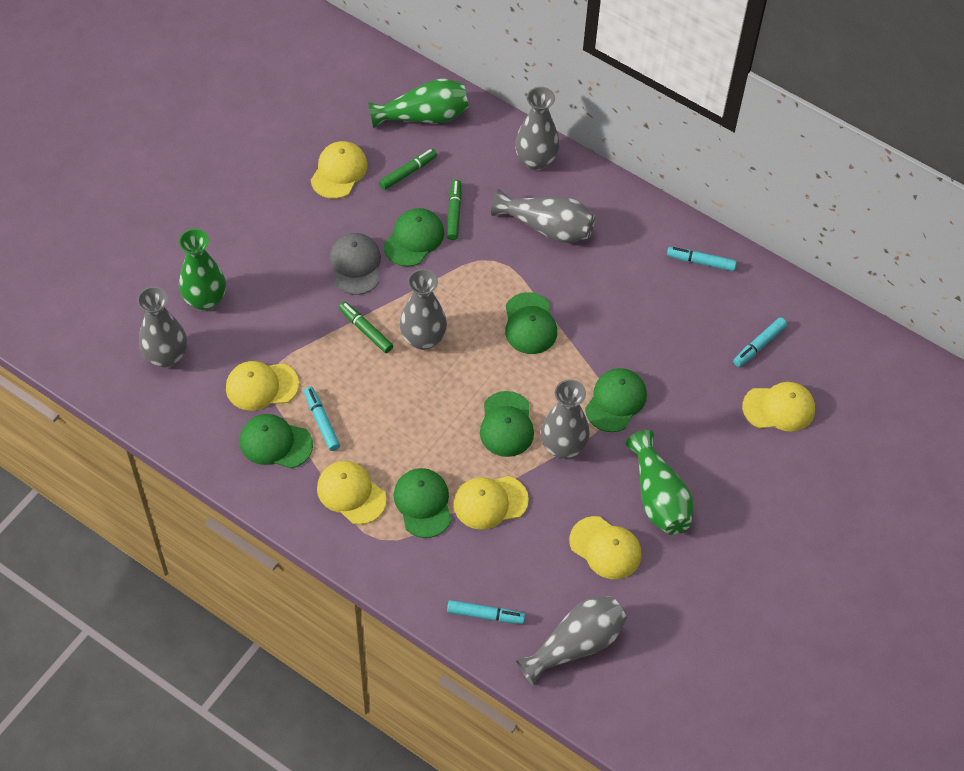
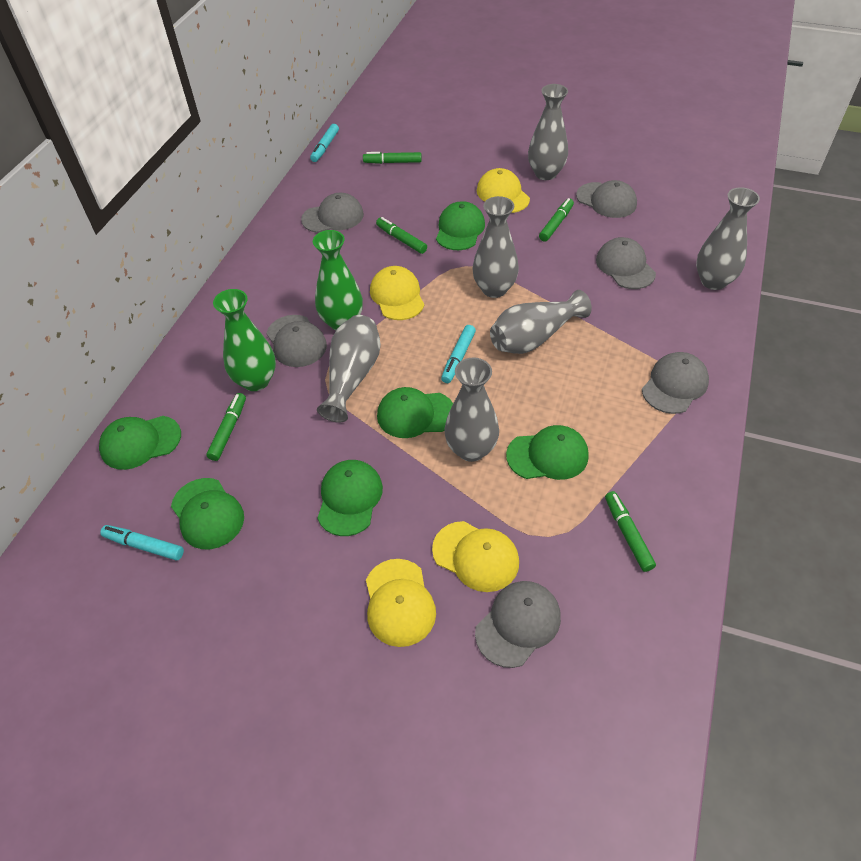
green marker: 3 -> 5
green vase: 3 -> 2
grey cap: 1 -> 6
turquoise marker: 4 -> 3
yellow cap: 6 -> 4

